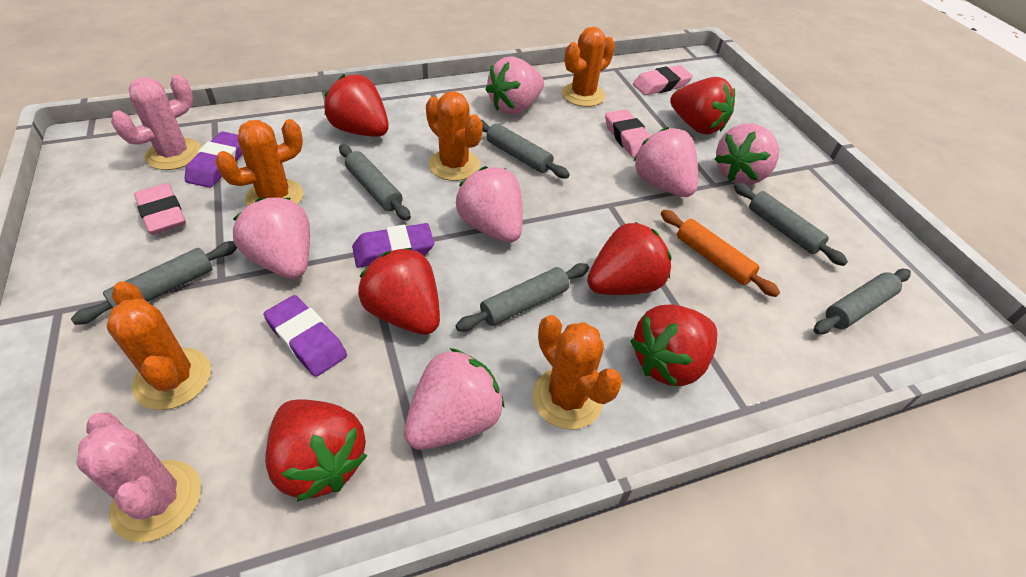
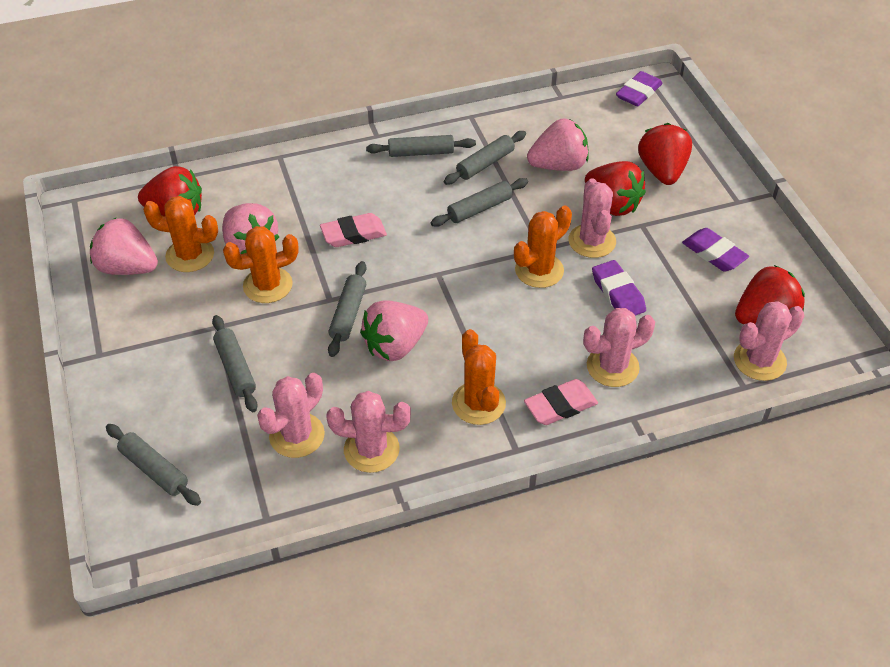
orange cactus: 5 -> 4
orange rolling pin: 1 -> 0
pink cactus: 2 -> 5
pink eraser: 3 -> 2
pink strawberry: 6 -> 4
red strawberry: 6 -> 4

